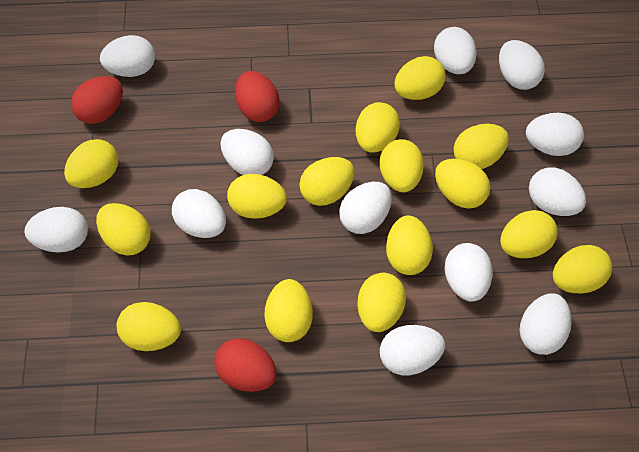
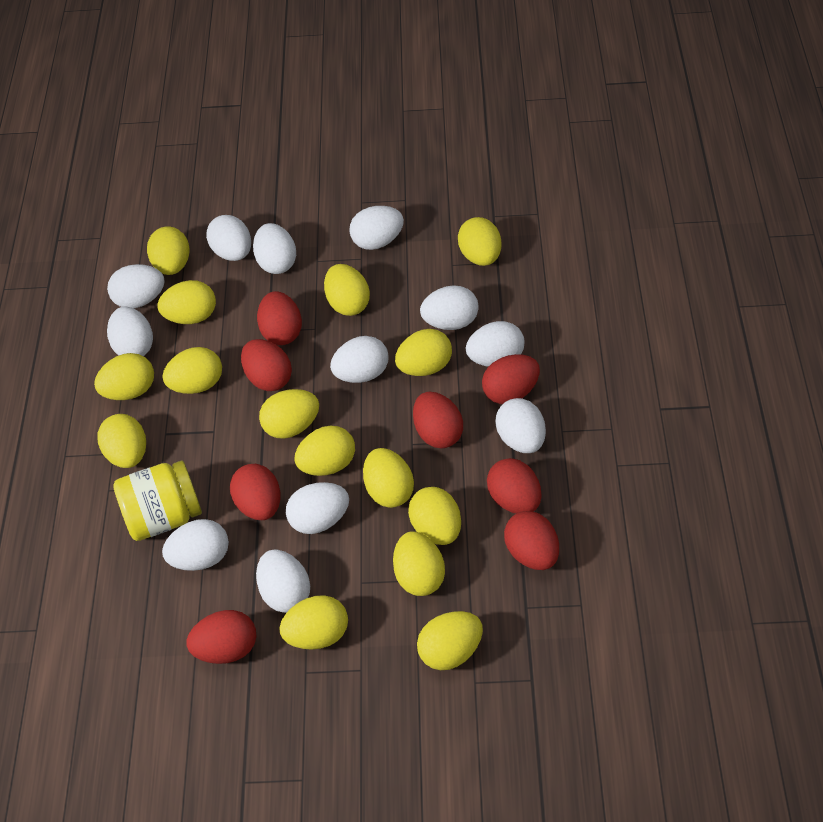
red egg: 3 -> 8
yellow jar: 0 -> 1

